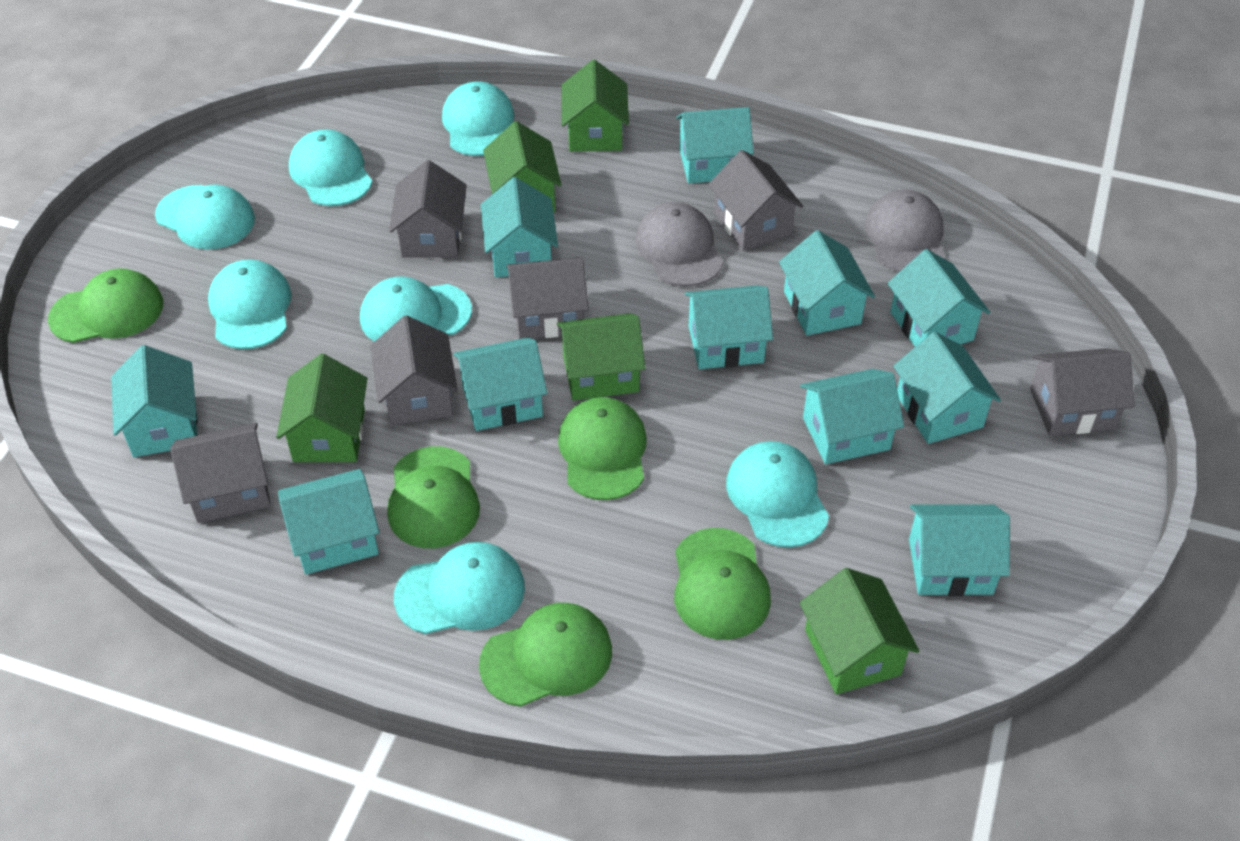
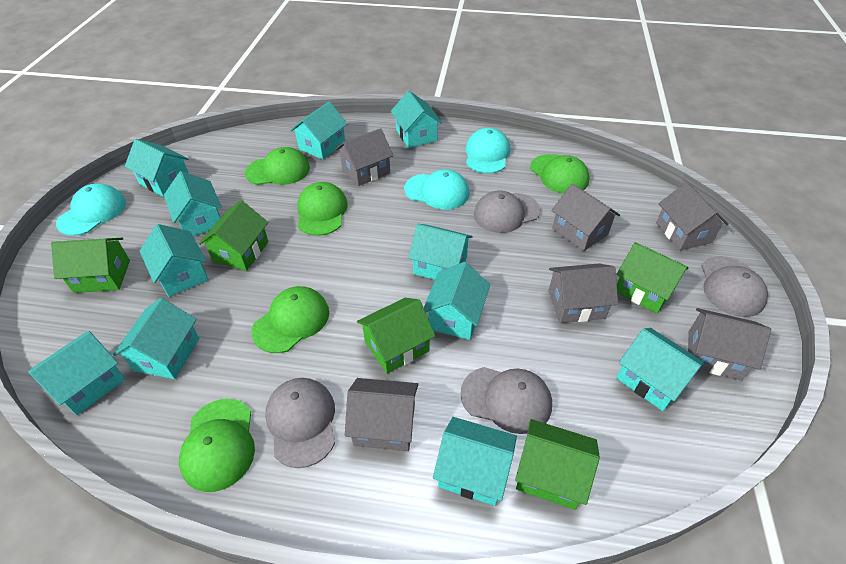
grey cap: 2 -> 4
turquoise cap: 7 -> 3

